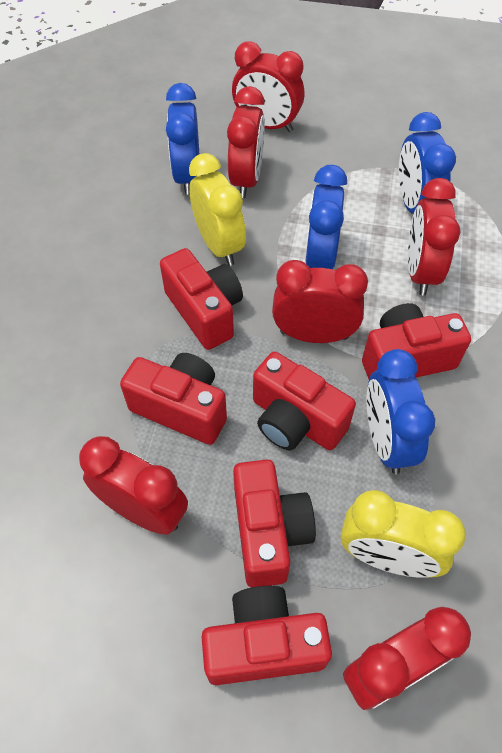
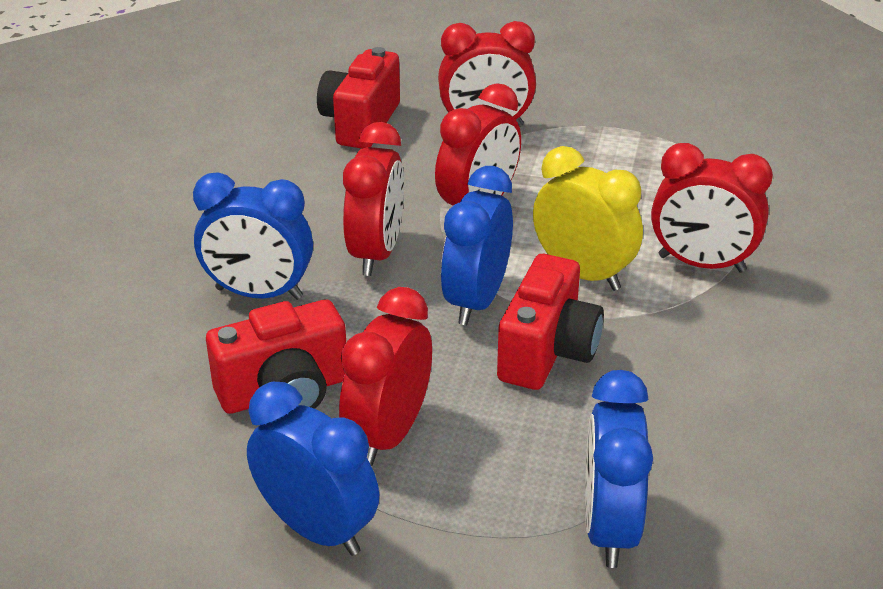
red camera: 6 -> 3
red clock: 6 -> 5
yellow clock: 2 -> 1

